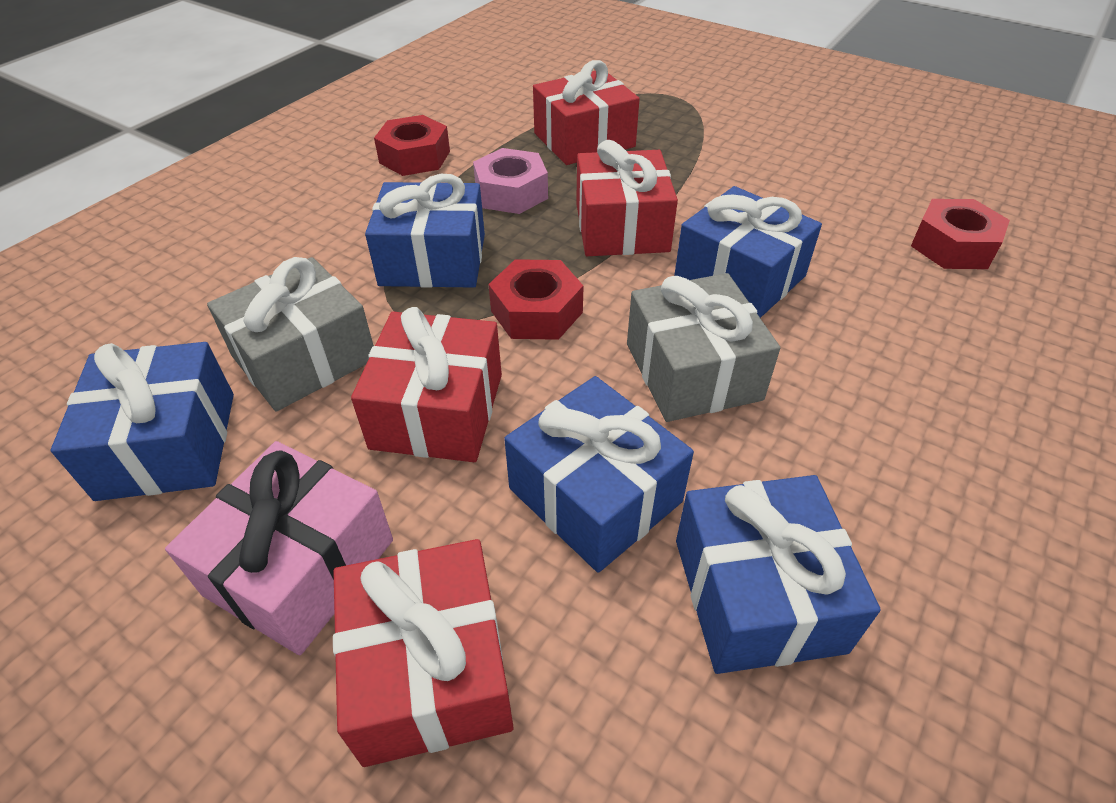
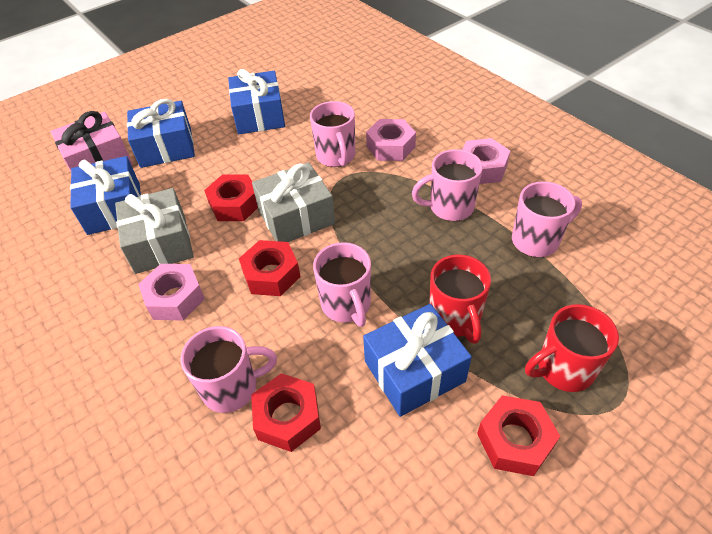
blue gift: 5 -> 4
pink mug: 0 -> 5
pink nut: 1 -> 3
red gift: 4 -> 0
red mug: 0 -> 2
red nut: 3 -> 4

